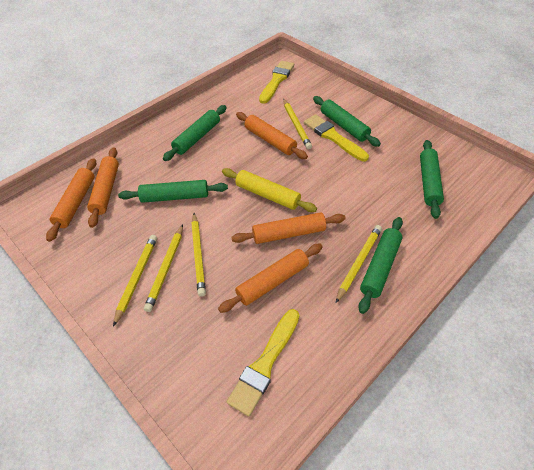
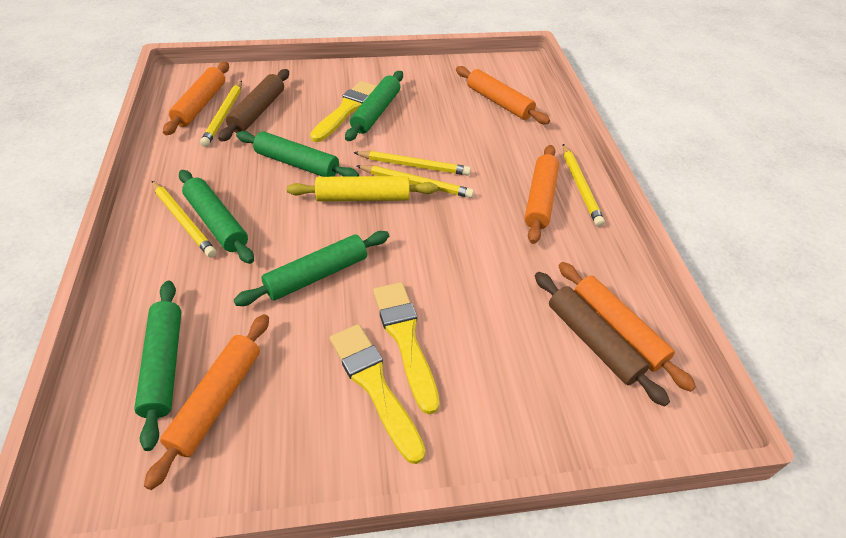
brown rolling pin: 0 -> 2

